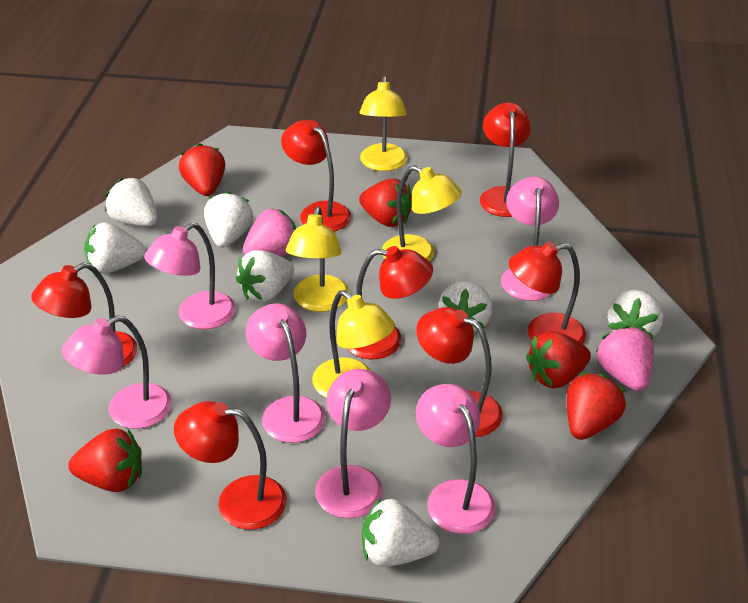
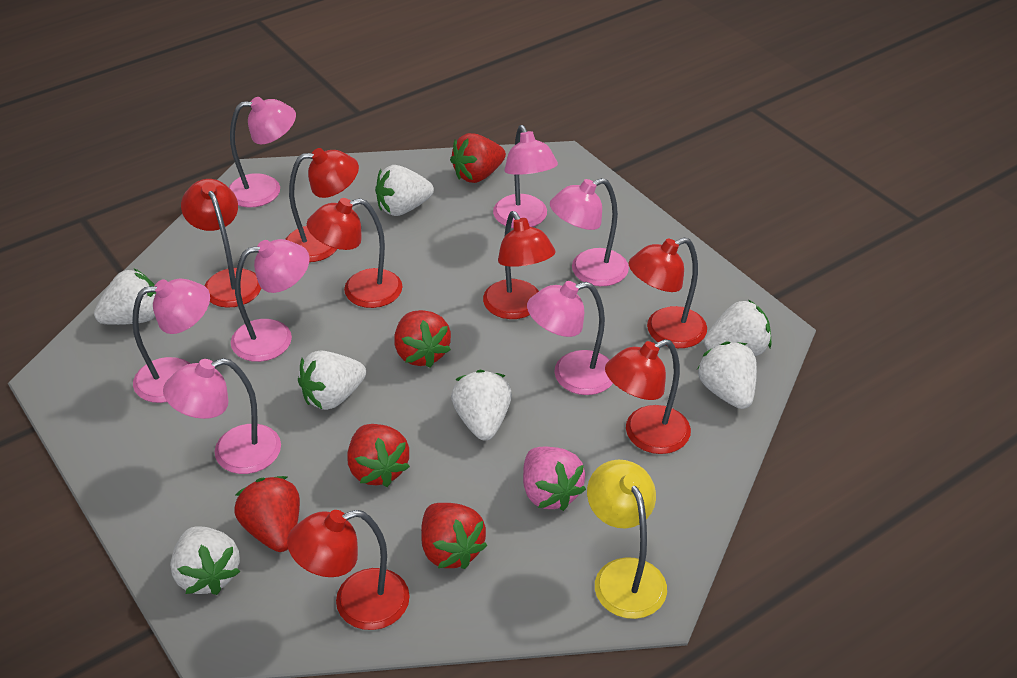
pink lamp: 6 -> 7
pink strawberry: 2 -> 1
yellow lamp: 4 -> 1

